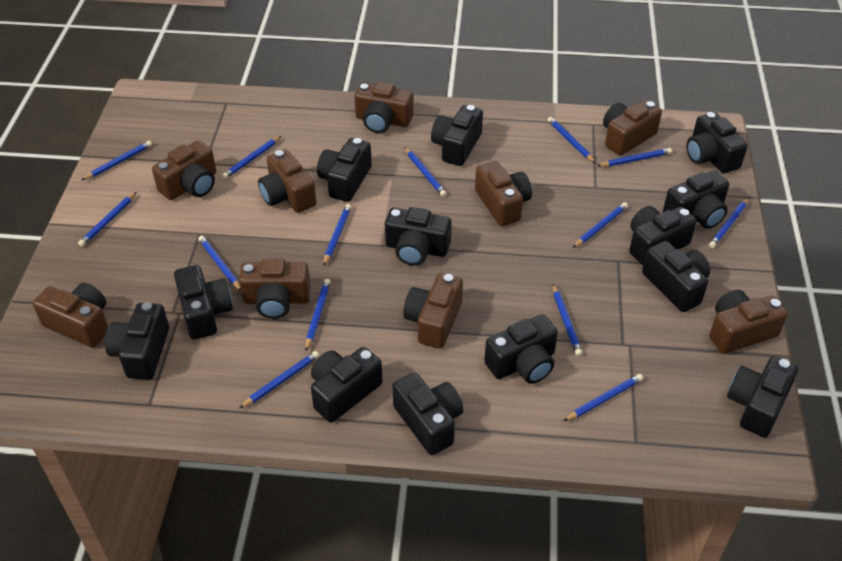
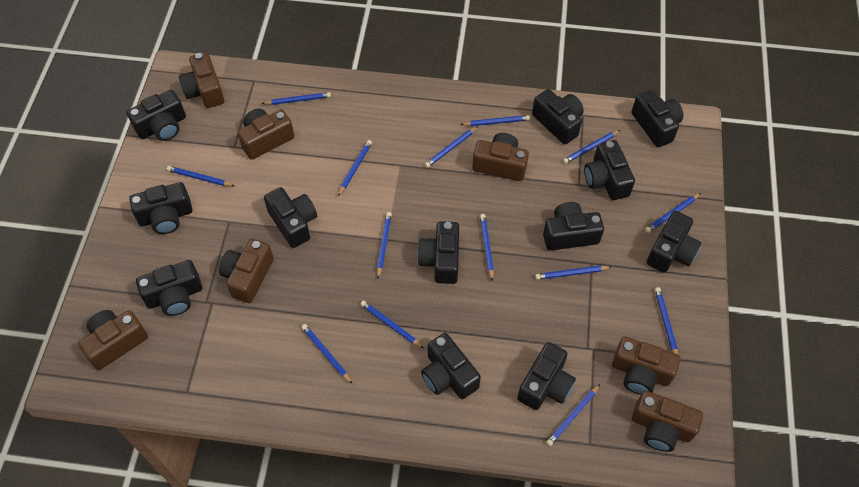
black camera: 13 -> 12
brown camera: 9 -> 7

